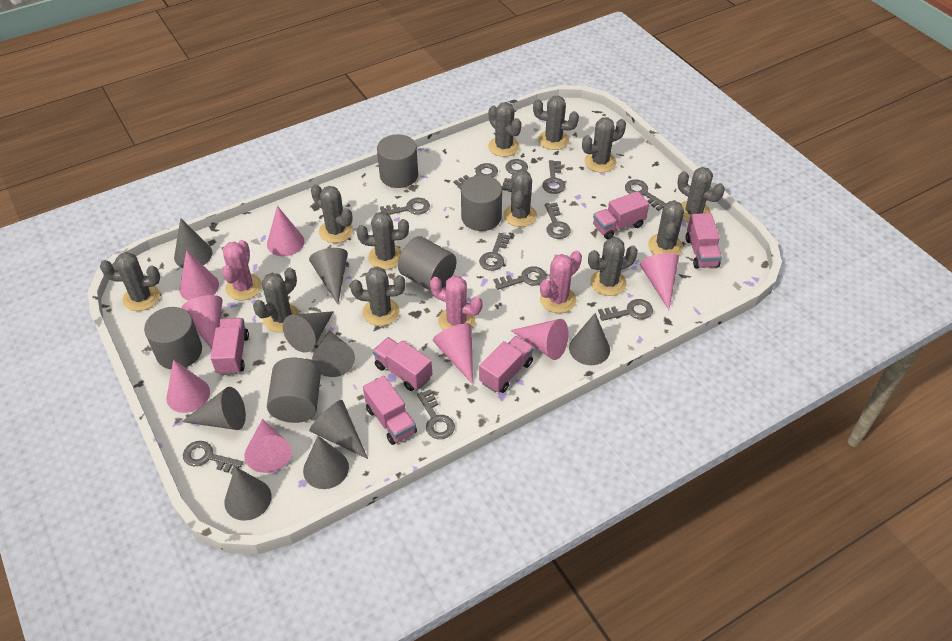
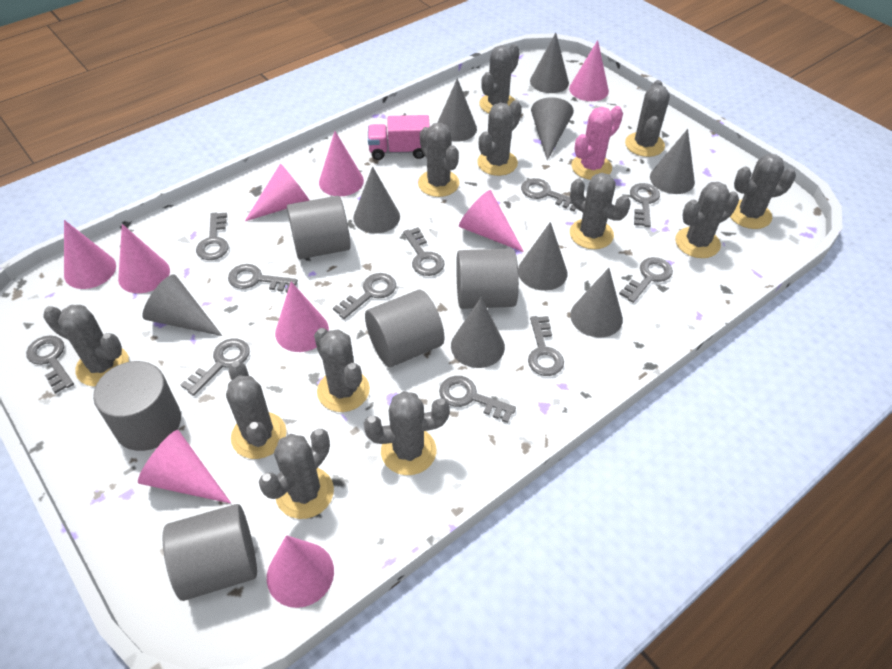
pink cactus: 3 -> 1
pink cone: 8 -> 9
pink truck: 6 -> 1

